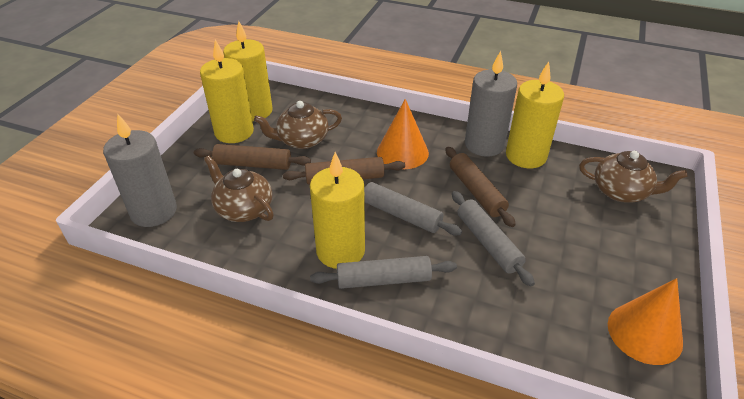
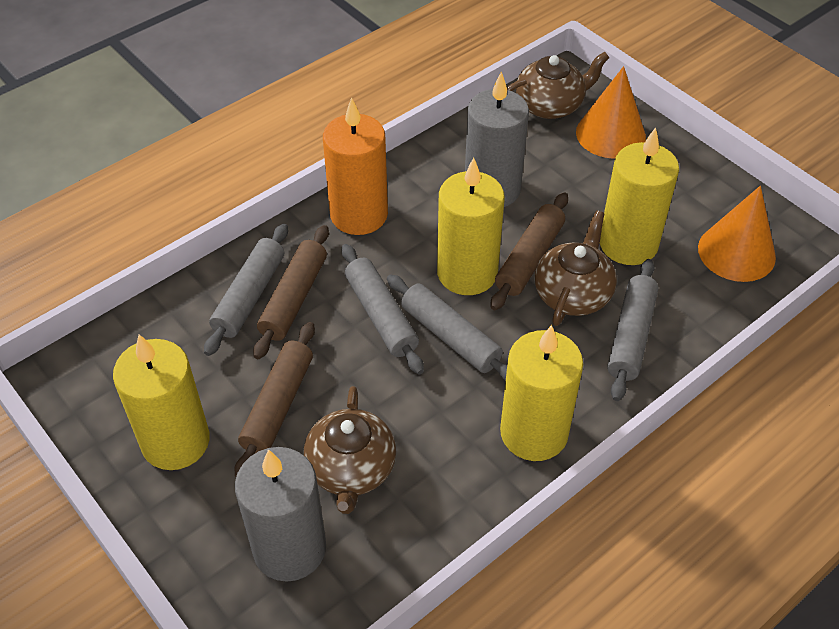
grey rolling pin: 3 -> 4
orange candle: 0 -> 1

